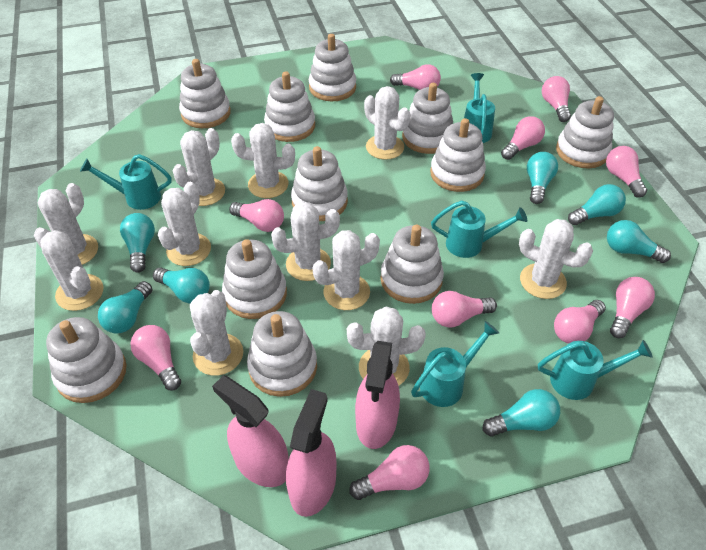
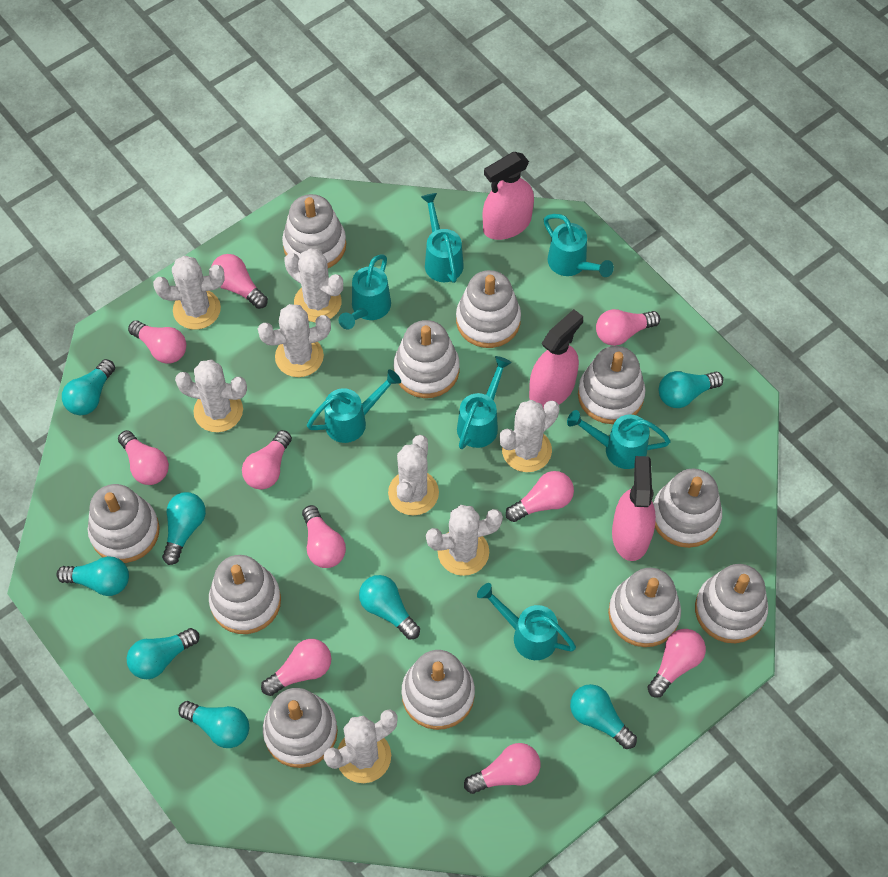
turquoise light bulb: 7 -> 8
turquoise watering can: 5 -> 7
white cactus: 11 -> 8

